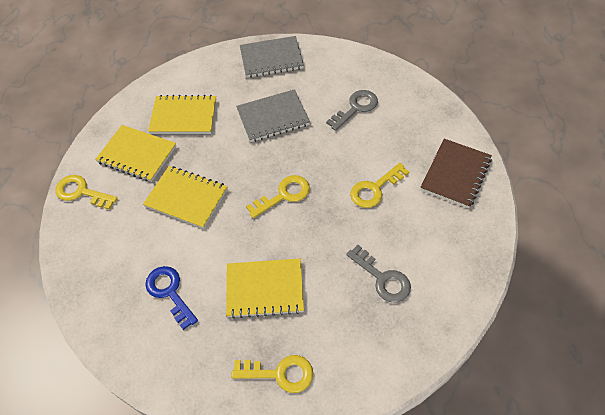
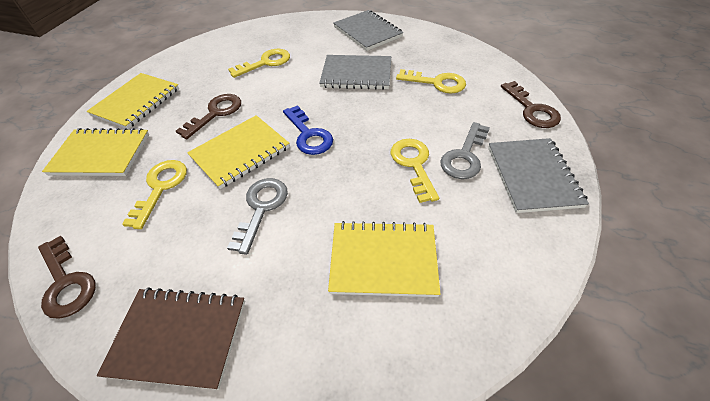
brown key: 0 -> 3
grey notebook: 2 -> 3

